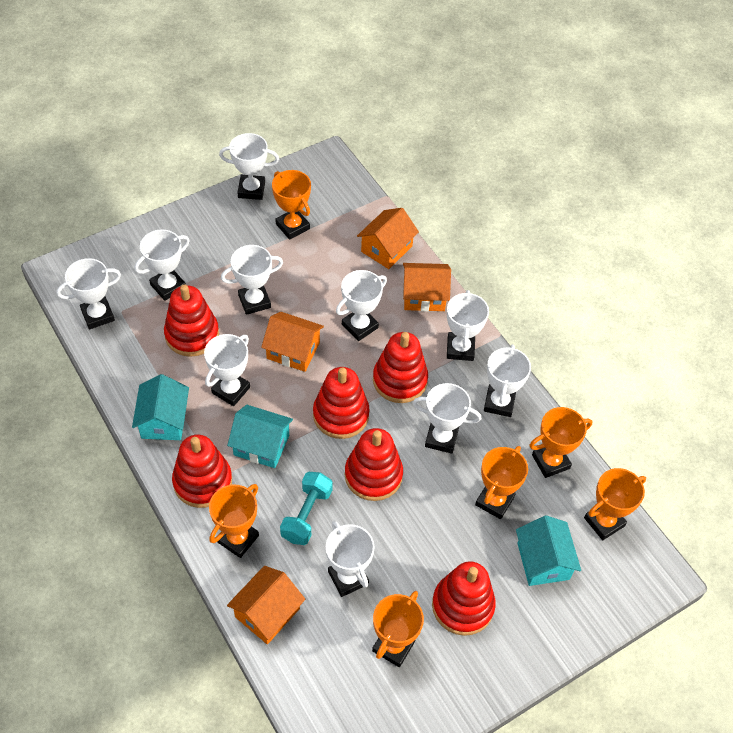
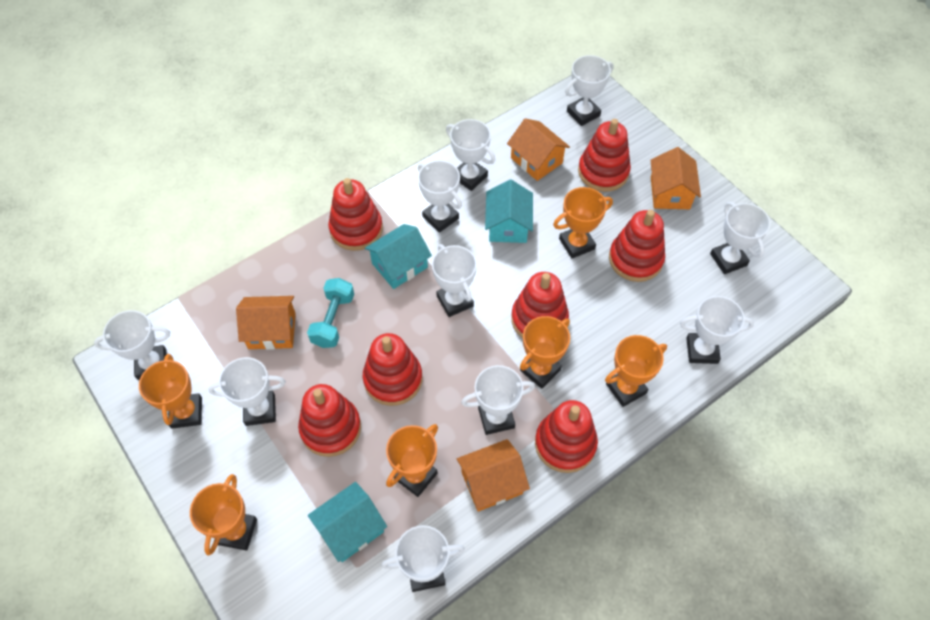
red stacking toy: 6 -> 7

